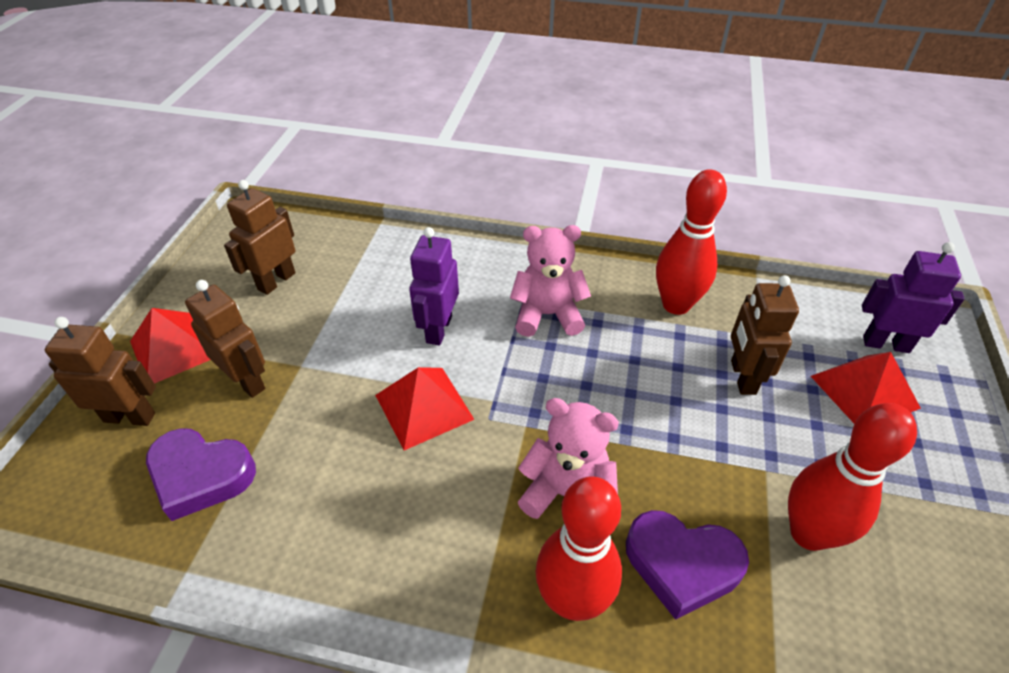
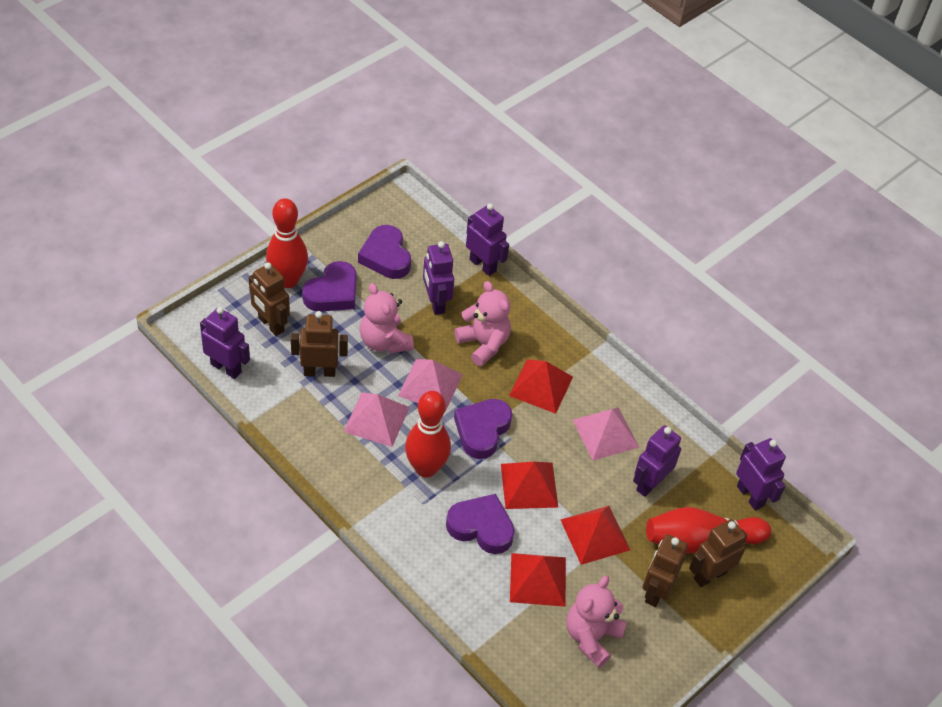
pink pyramid: 0 -> 3
pink teddy bear: 2 -> 3
purple heart: 2 -> 4
purple robot: 2 -> 5
red pyramid: 3 -> 4

